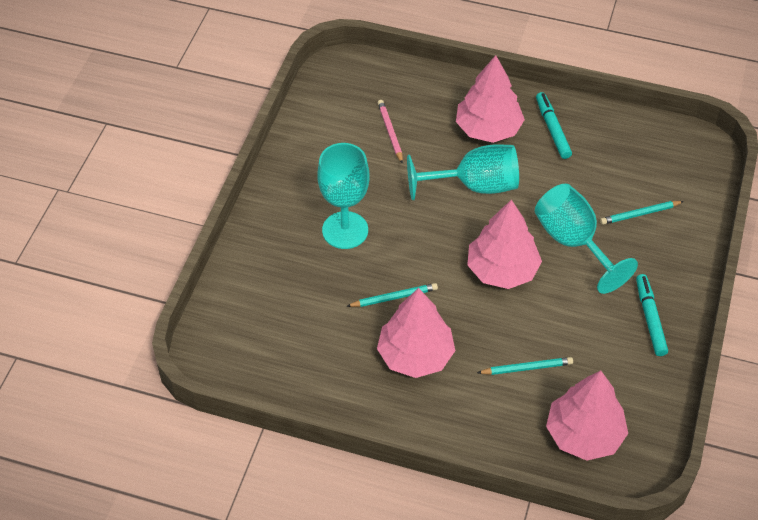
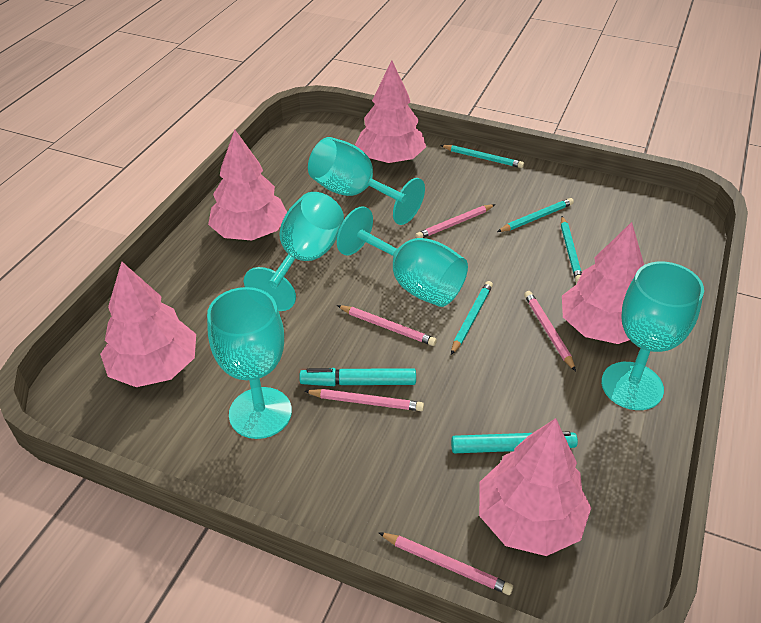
pink pencil: 1 -> 5
pink tree: 4 -> 5
turquoise goblet: 3 -> 5
turquoise pencil: 3 -> 4

